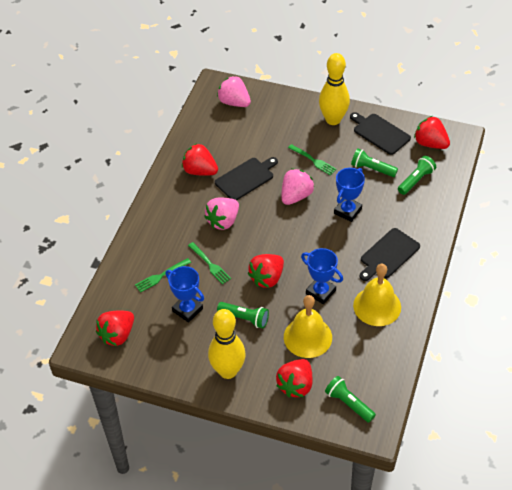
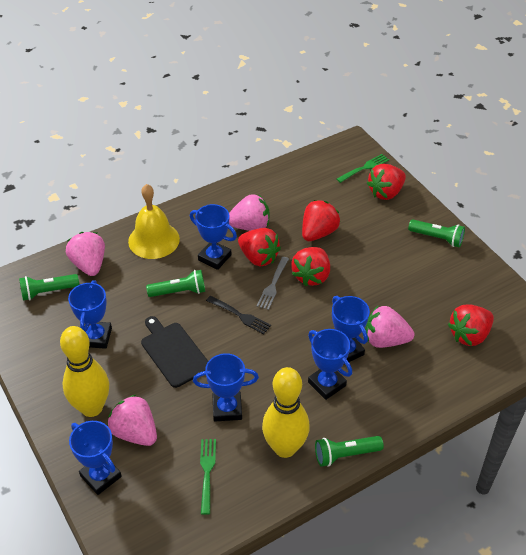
black cutting board: 3 -> 1
black fork: 0 -> 1
blue trophy: 3 -> 6
green fork: 3 -> 2
grey fork: 0 -> 1
pink strawberry: 3 -> 4
yellow bell: 2 -> 1

